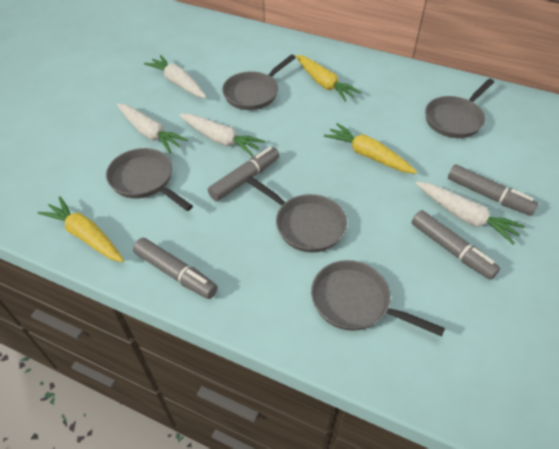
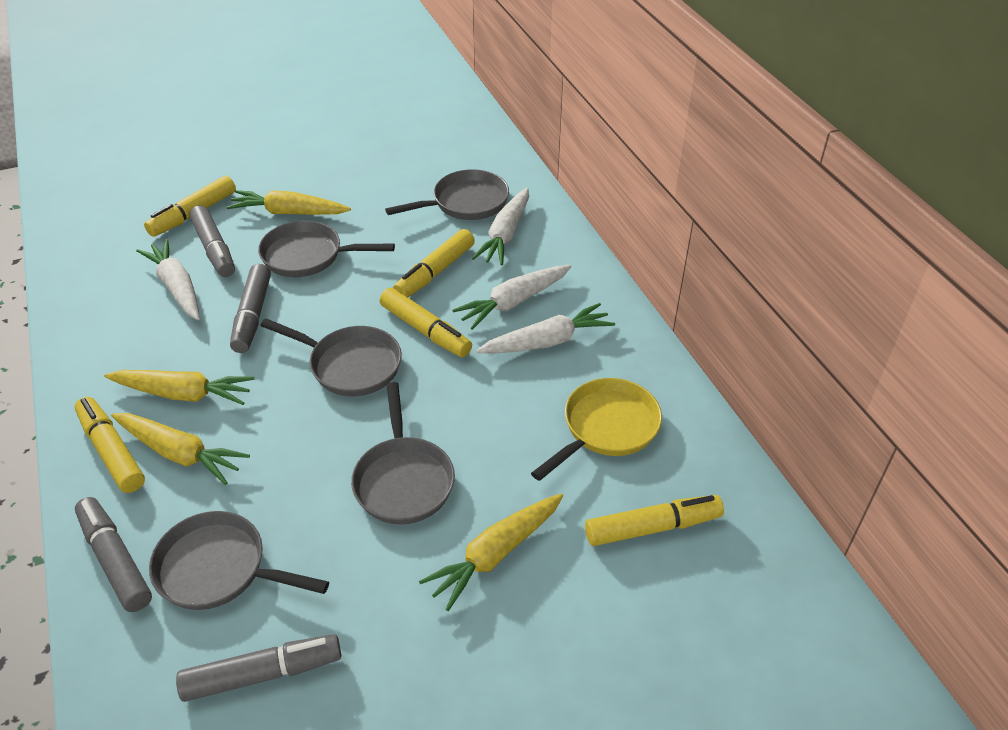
yellow carrot: 3 -> 4
yellow marker: 0 -> 5
yellow pan: 0 -> 1

